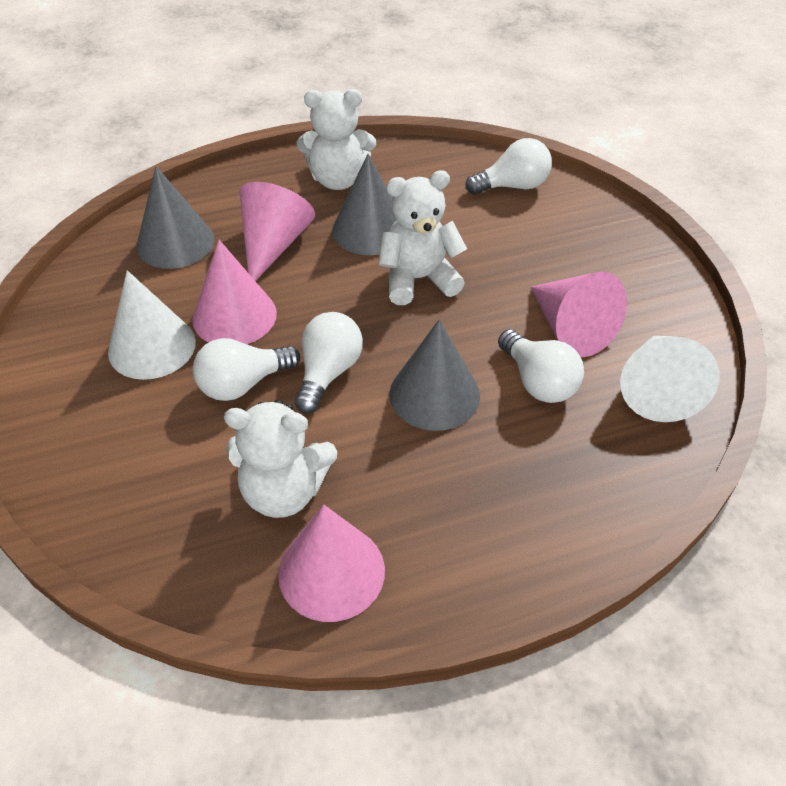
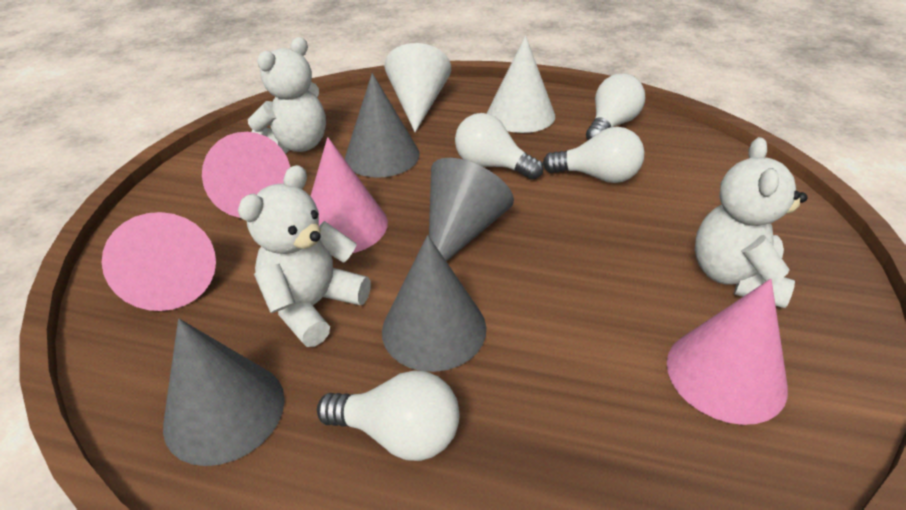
grey cone: 3 -> 4

